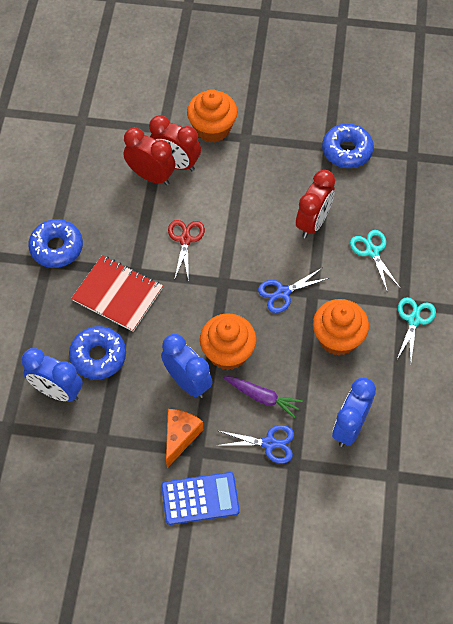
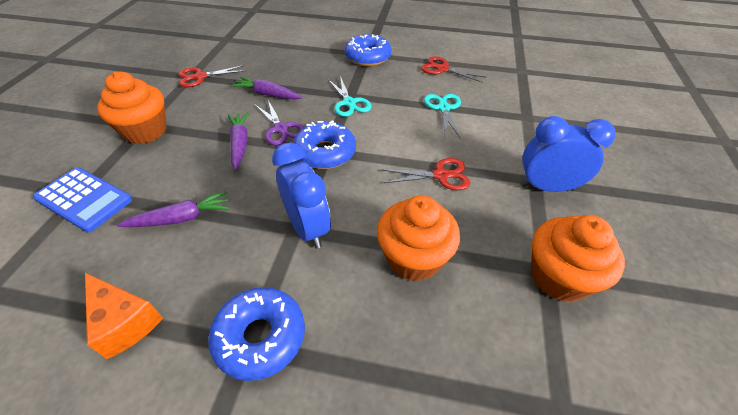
blue clock: 3 -> 2
blue scissors: 2 -> 0
purple carrot: 1 -> 3
purple scissors: 0 -> 1
red clock: 3 -> 0
red notebook: 1 -> 0
red scissors: 1 -> 3

